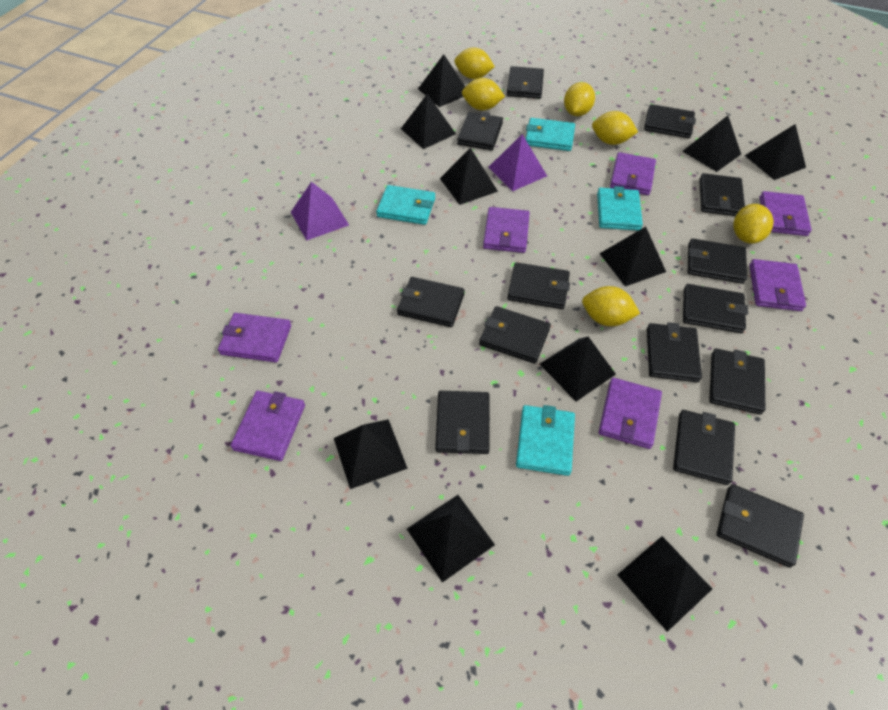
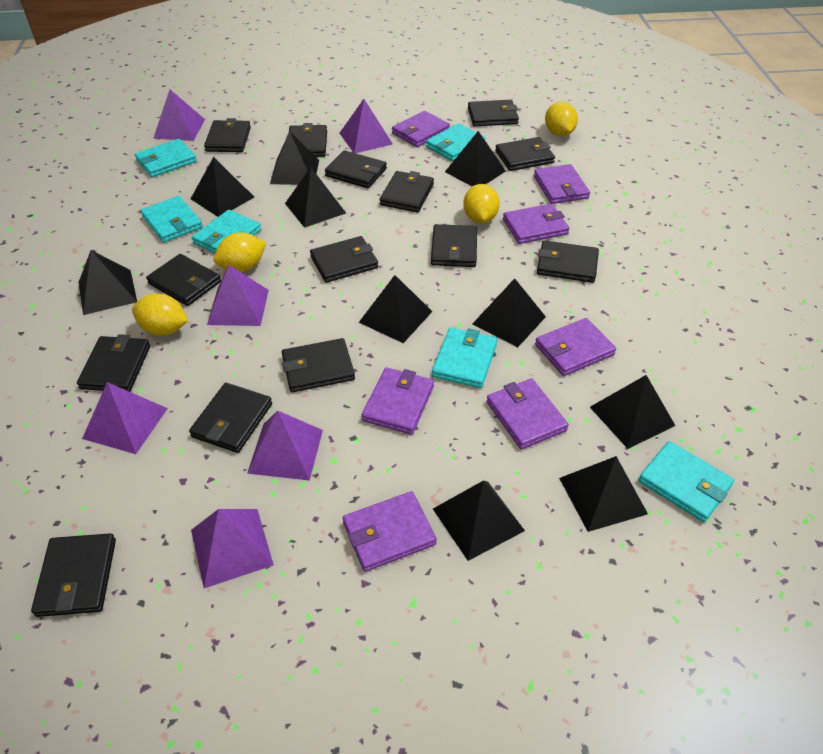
purple pyramid: 2 -> 6
turquoise wallet: 4 -> 6
yellow lemon: 6 -> 4

